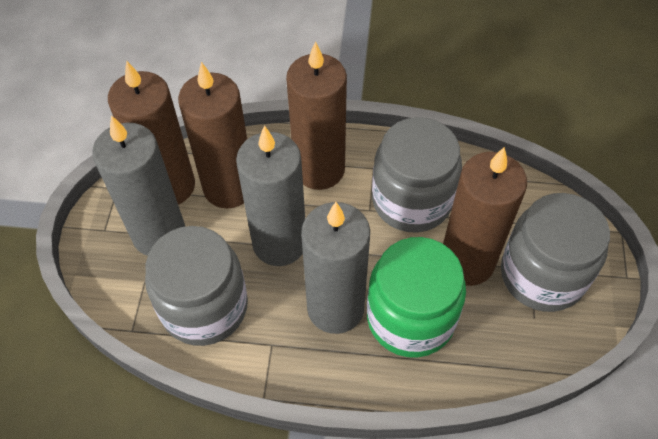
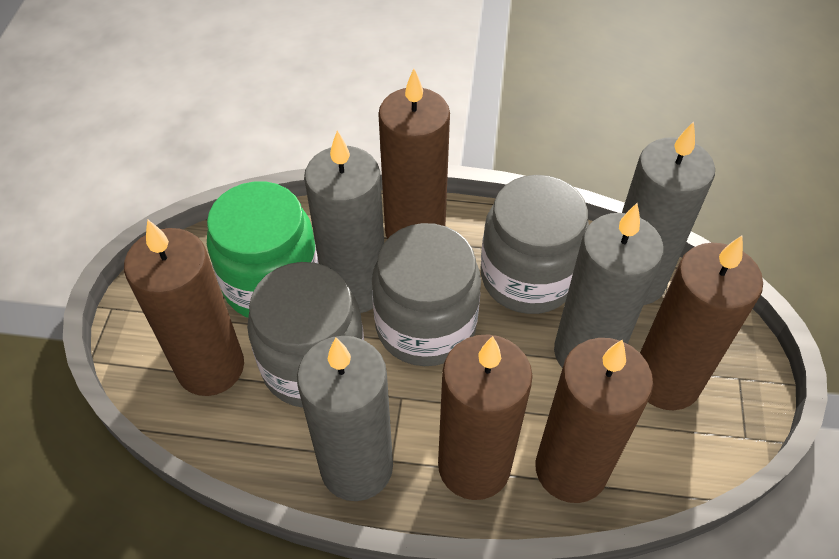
brown candle: 4 -> 5
grey candle: 3 -> 4

